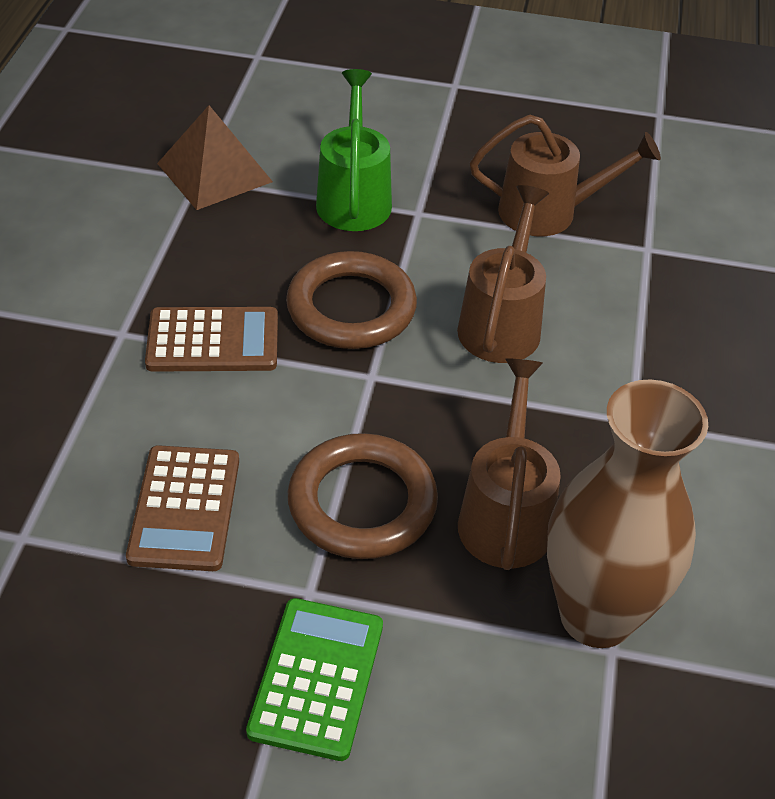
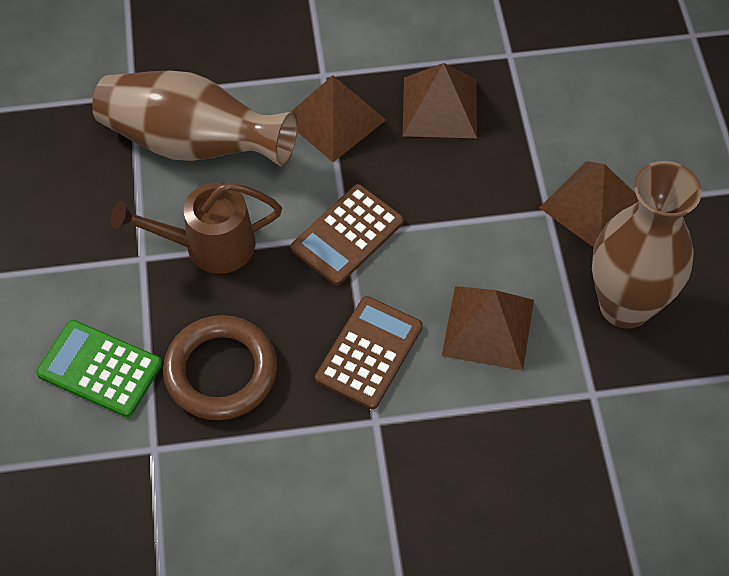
brown pyramid: 1 -> 4
brown ring: 2 -> 1
brown vase: 1 -> 2
brown watering can: 3 -> 1
green watering can: 1 -> 0

